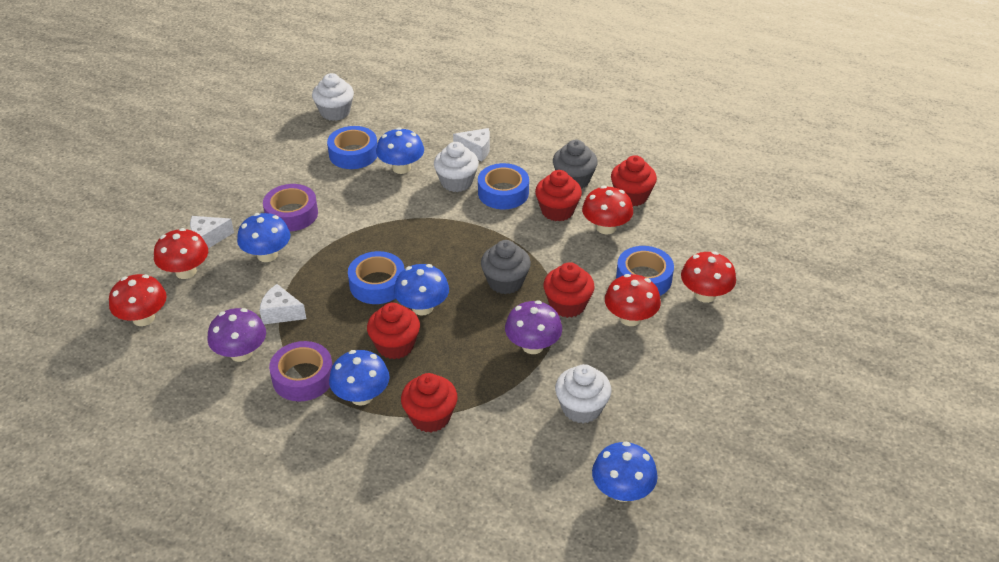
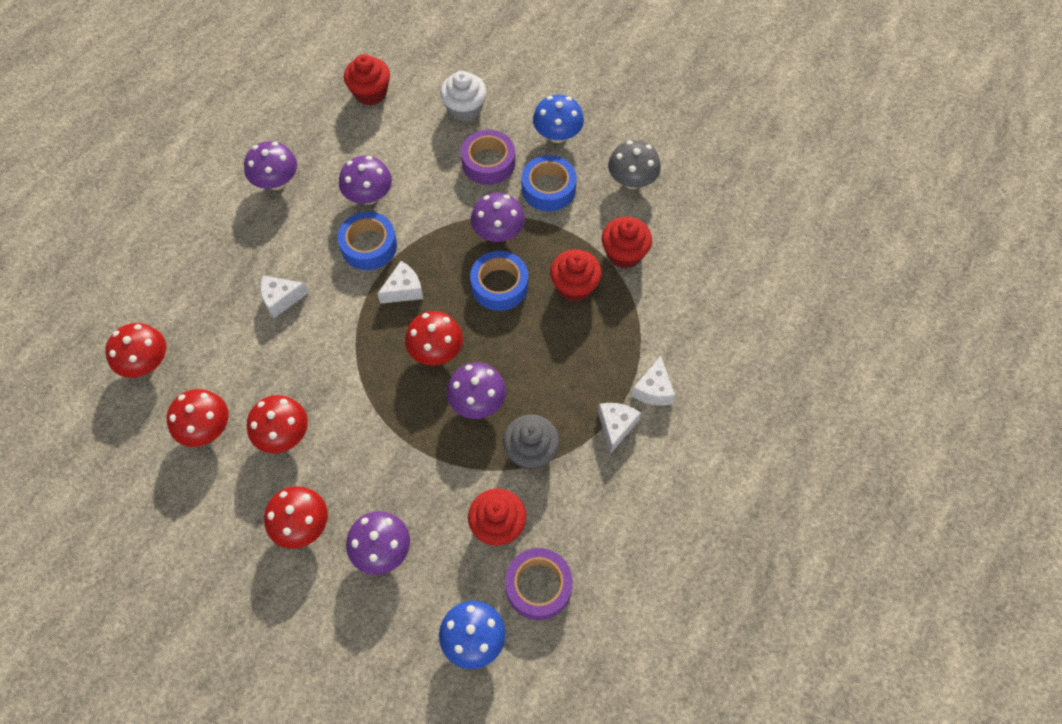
blue mushroom: 5 -> 2
blue tape: 4 -> 3
grey cupcake: 2 -> 1
grey mushroom: 0 -> 1
purple mushroom: 2 -> 5
red cupcake: 5 -> 4
white cheese: 3 -> 4
white cupcake: 3 -> 1

